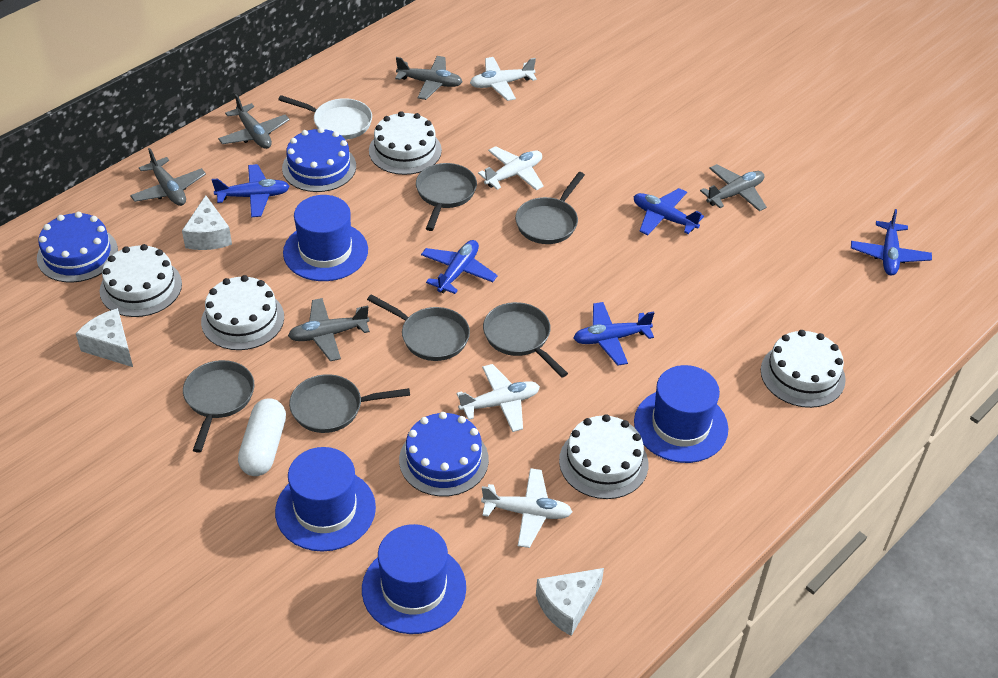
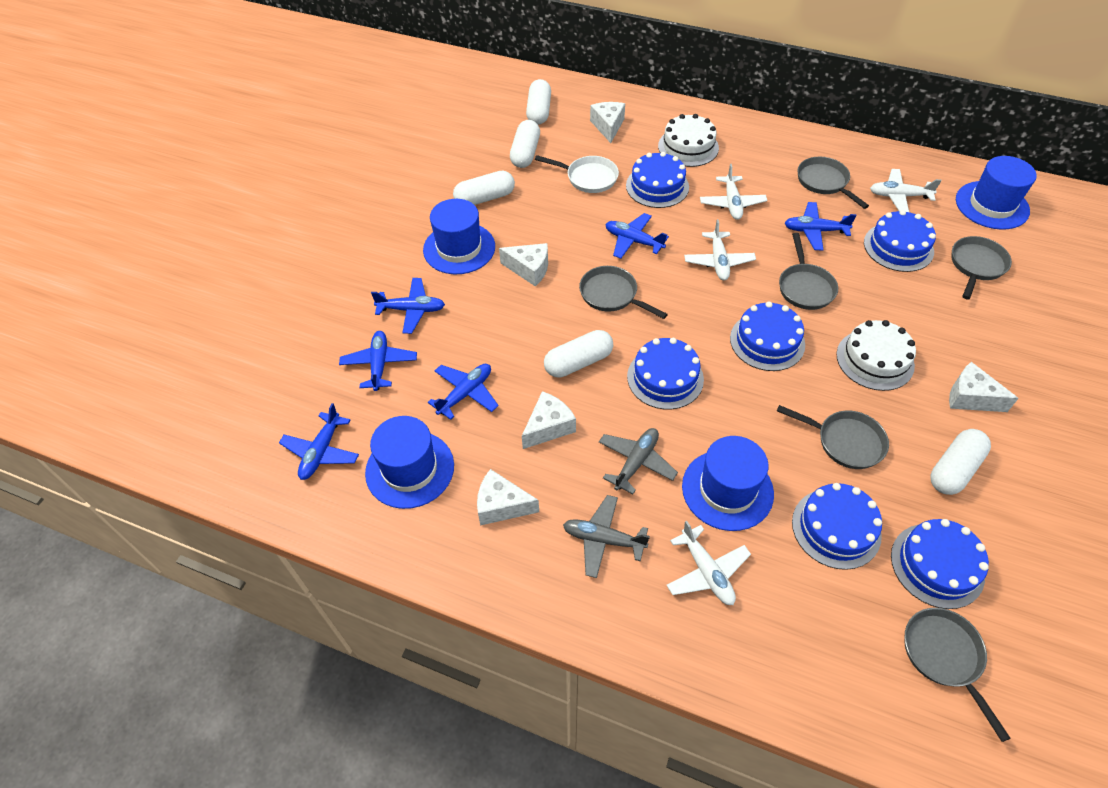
blue cake: 3 -> 6
blue plane: 5 -> 6
grey plane: 5 -> 2
white cake: 5 -> 2
white capsule: 1 -> 5
white cheese: 3 -> 5

